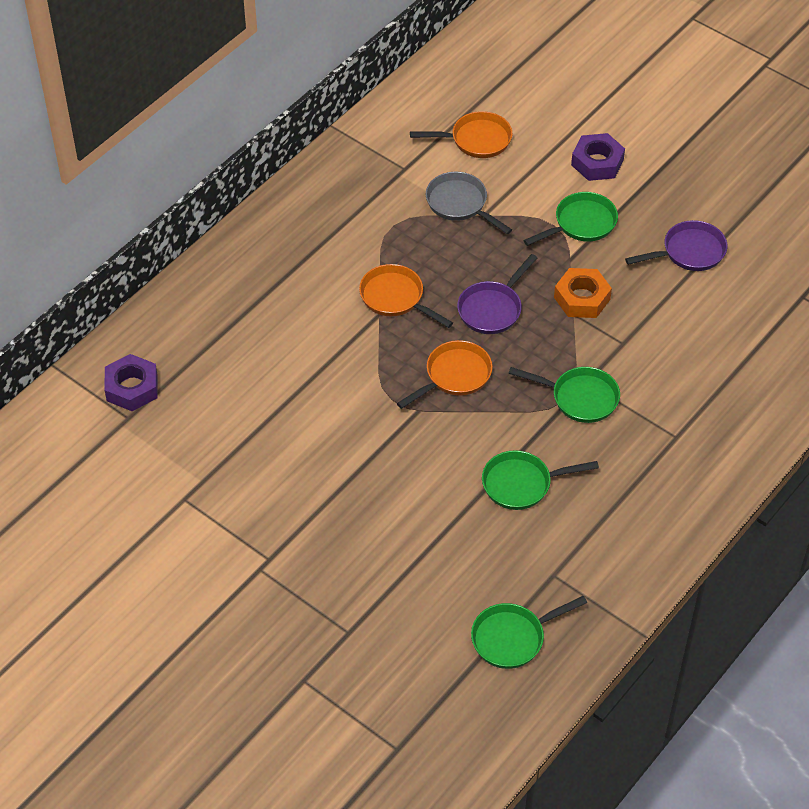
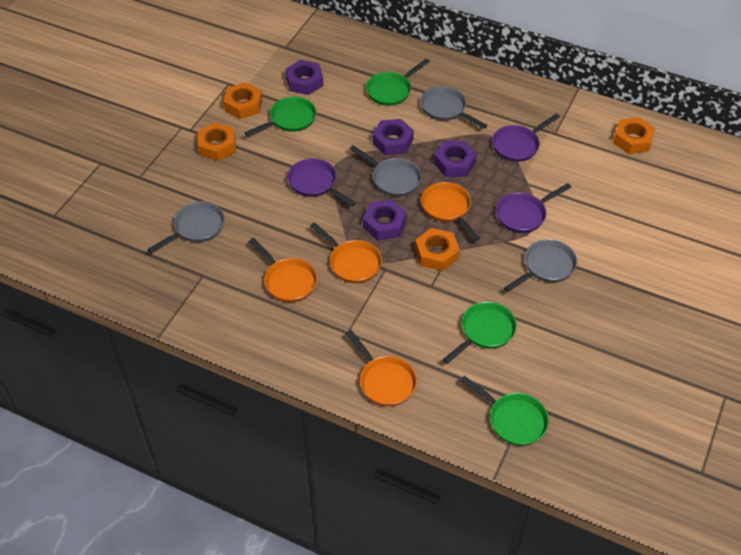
grey pan: 1 -> 4
orange nut: 1 -> 4
orange pan: 3 -> 4
purple nut: 2 -> 4
purple pan: 2 -> 3

